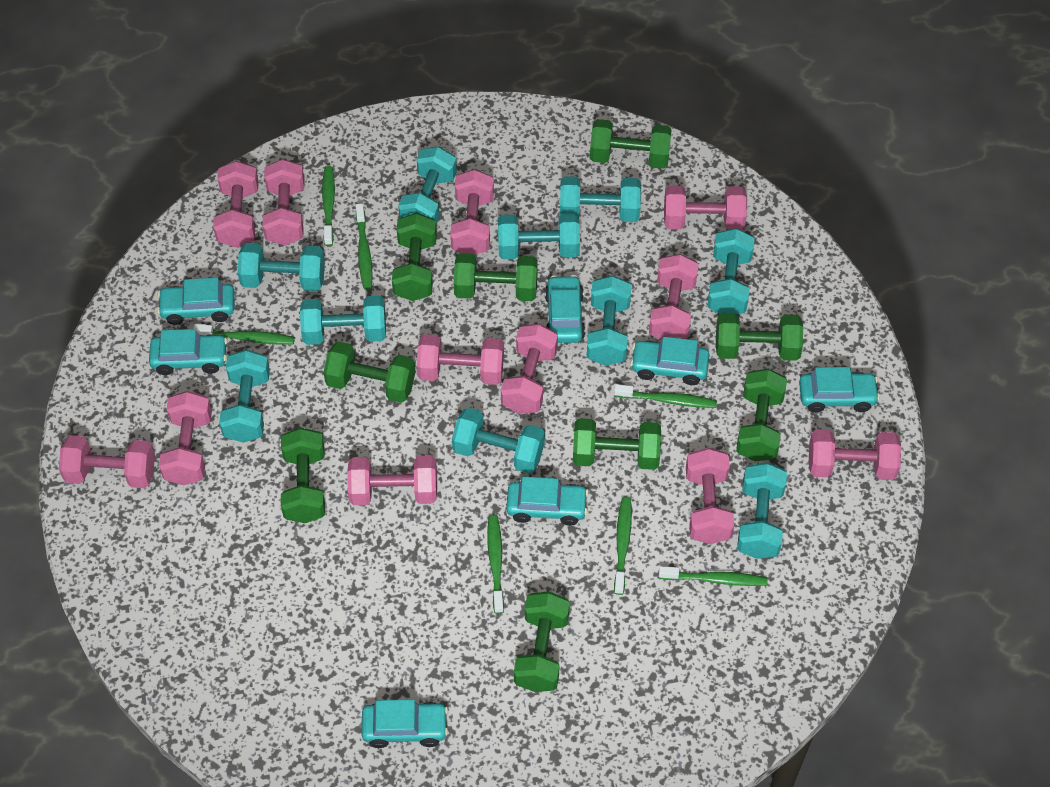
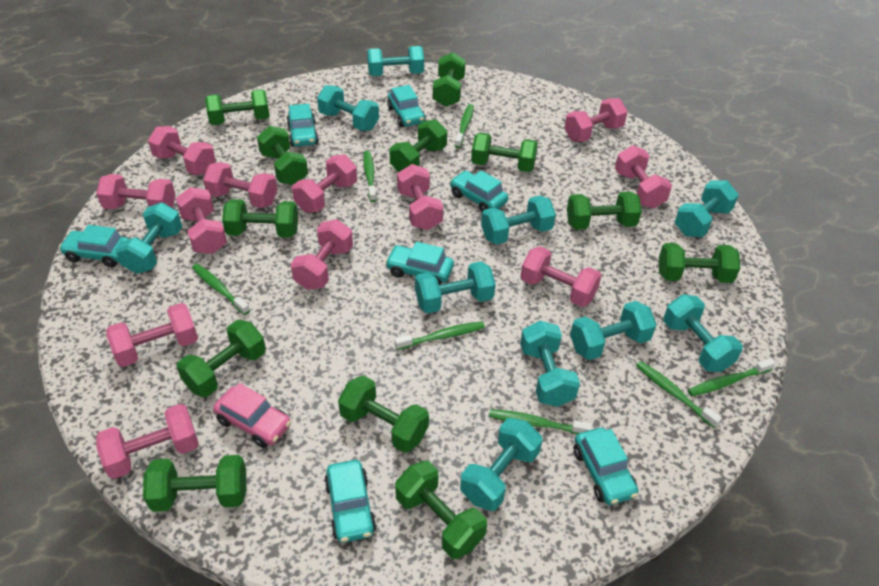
green dumbbell: 9 -> 12
pink car: 0 -> 1

